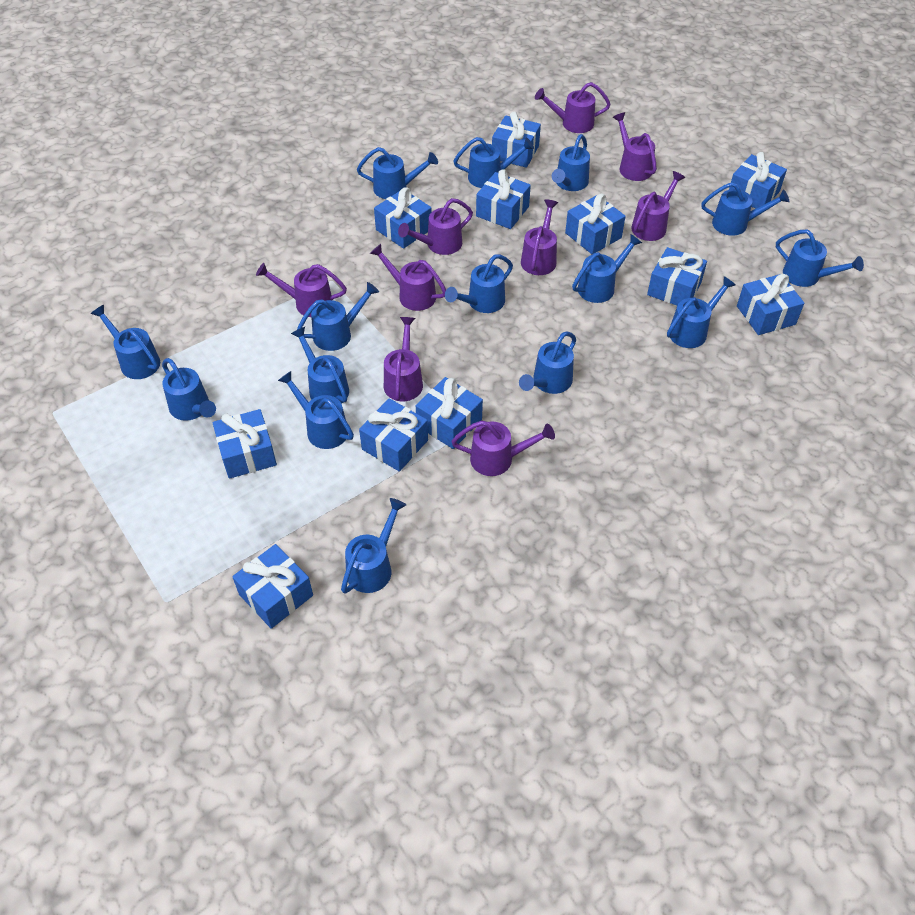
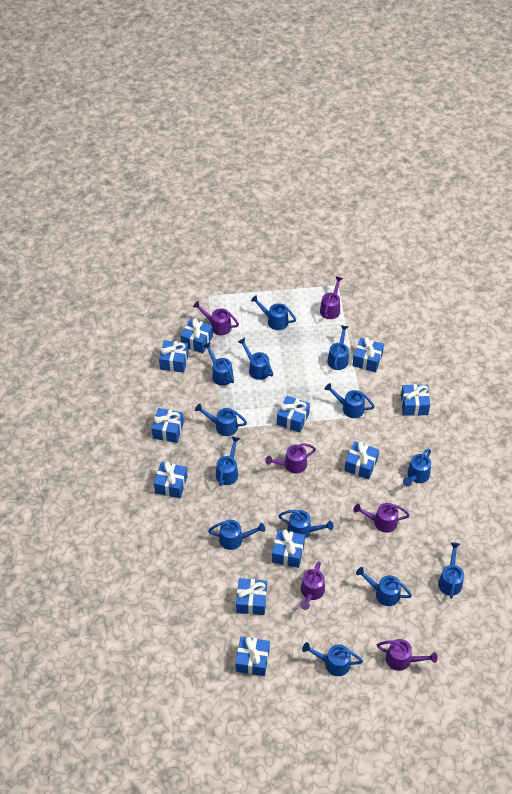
blue watering can: 15 -> 13
purple watering can: 9 -> 6

